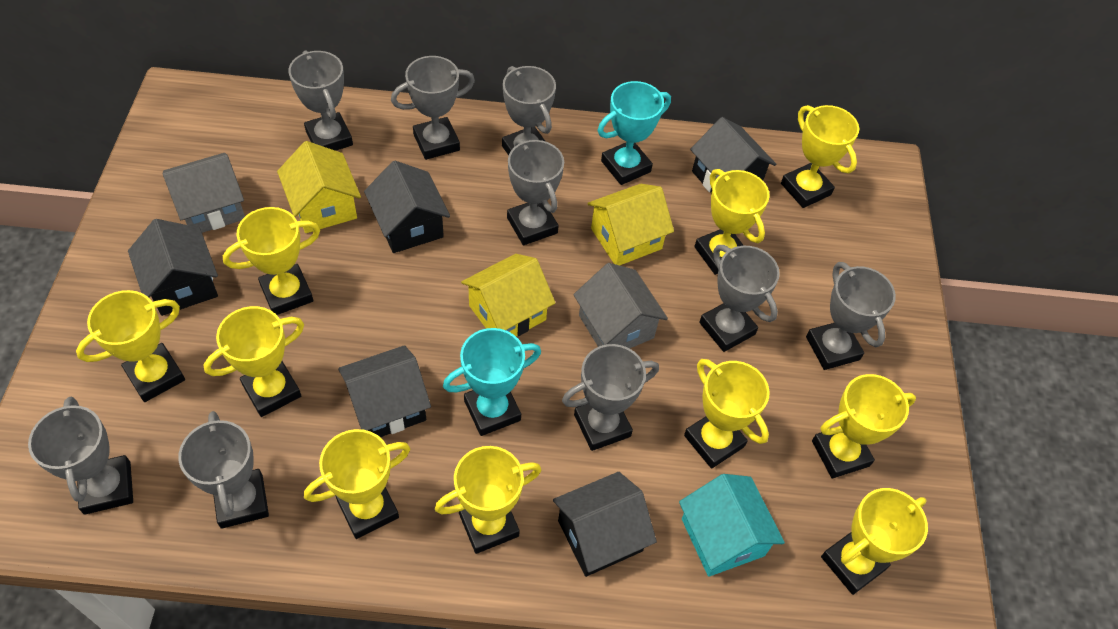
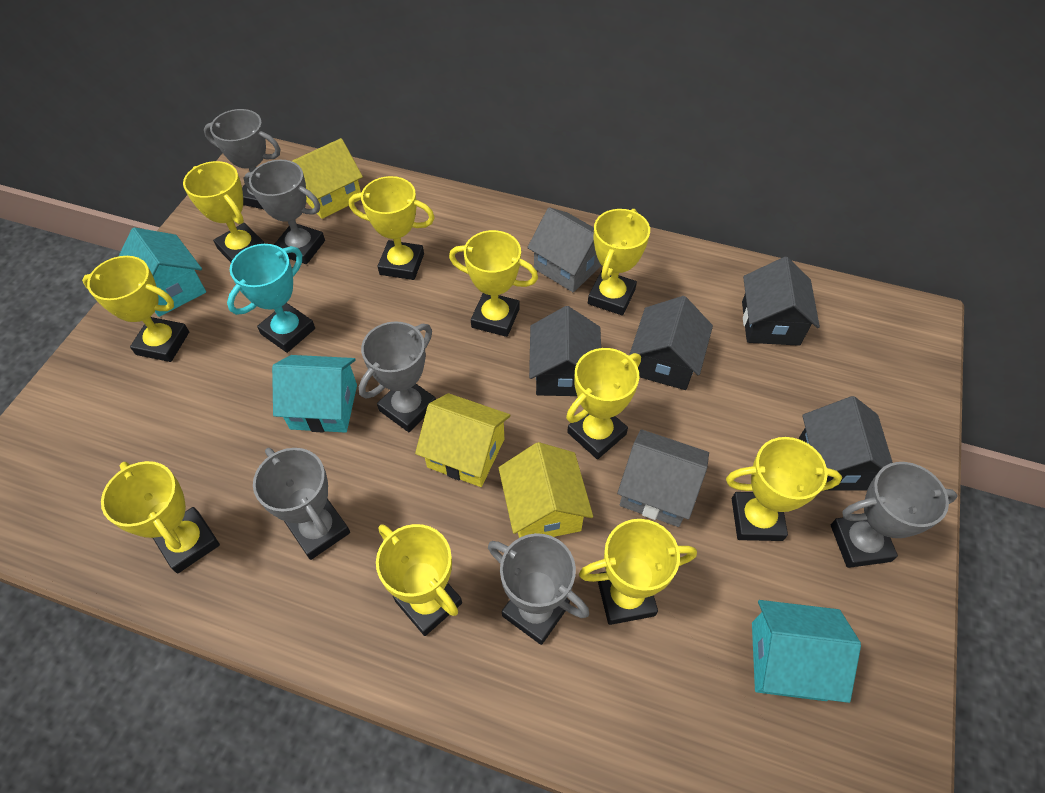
black house: 5 -> 4
grey trophy: 9 -> 6
turquoise house: 1 -> 3
turquoise trophy: 2 -> 1

